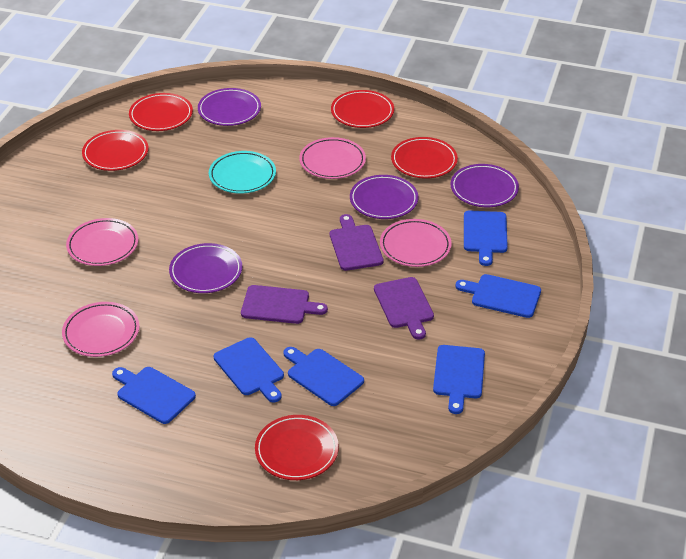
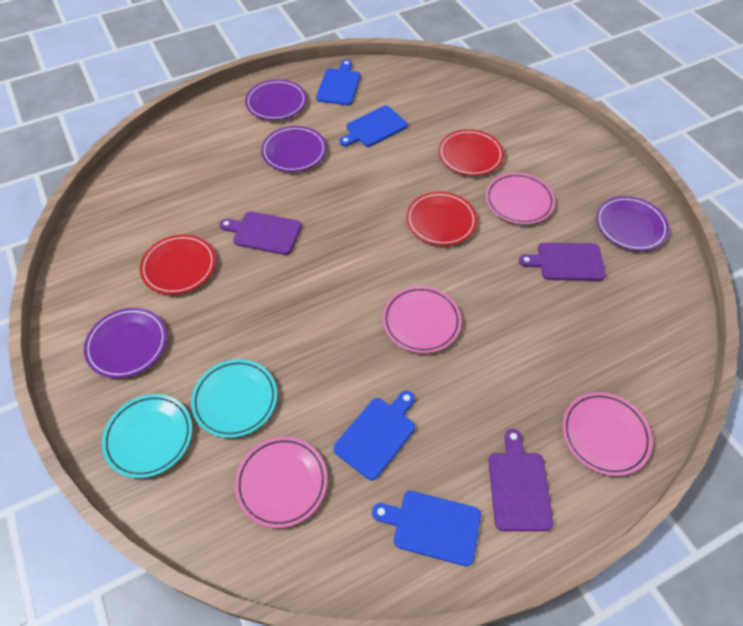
blue cutting board: 6 -> 4
red plate: 5 -> 3
turquoise plate: 1 -> 2

